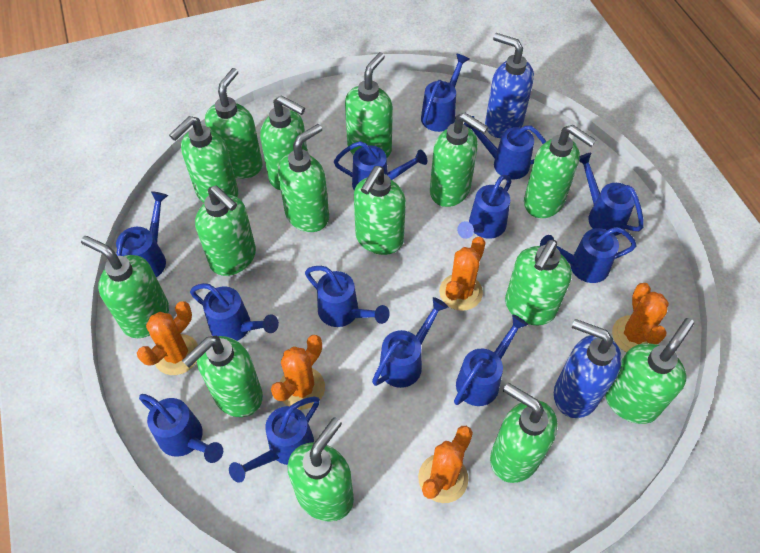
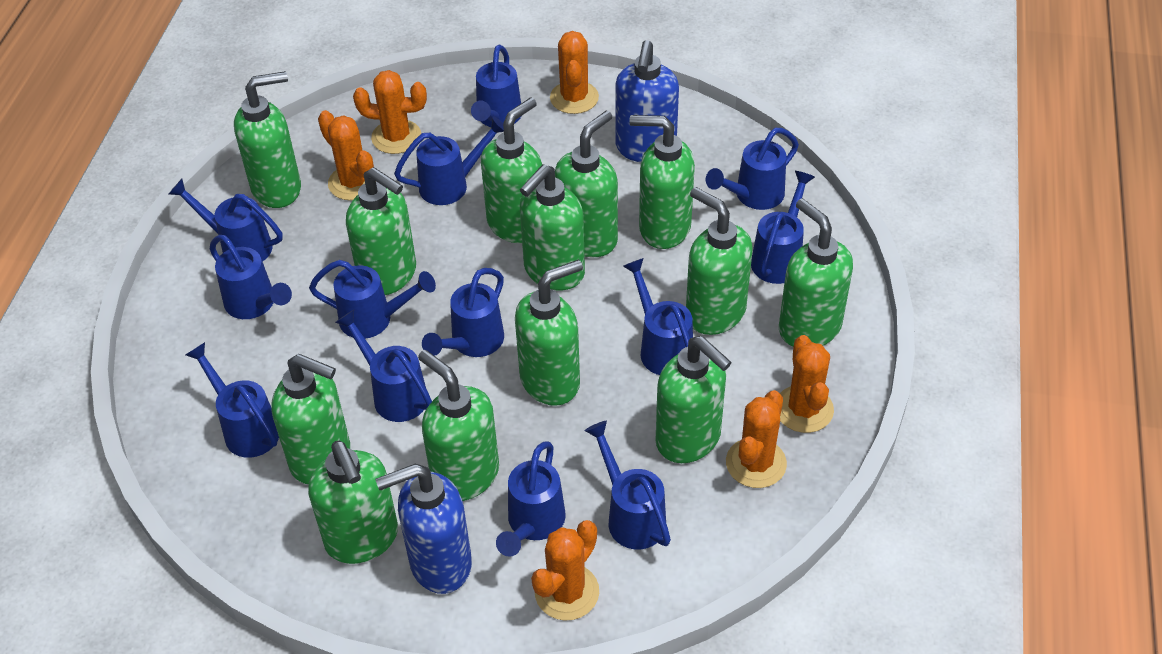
green soap dispenser: 15 -> 13
orange cactus: 5 -> 6

